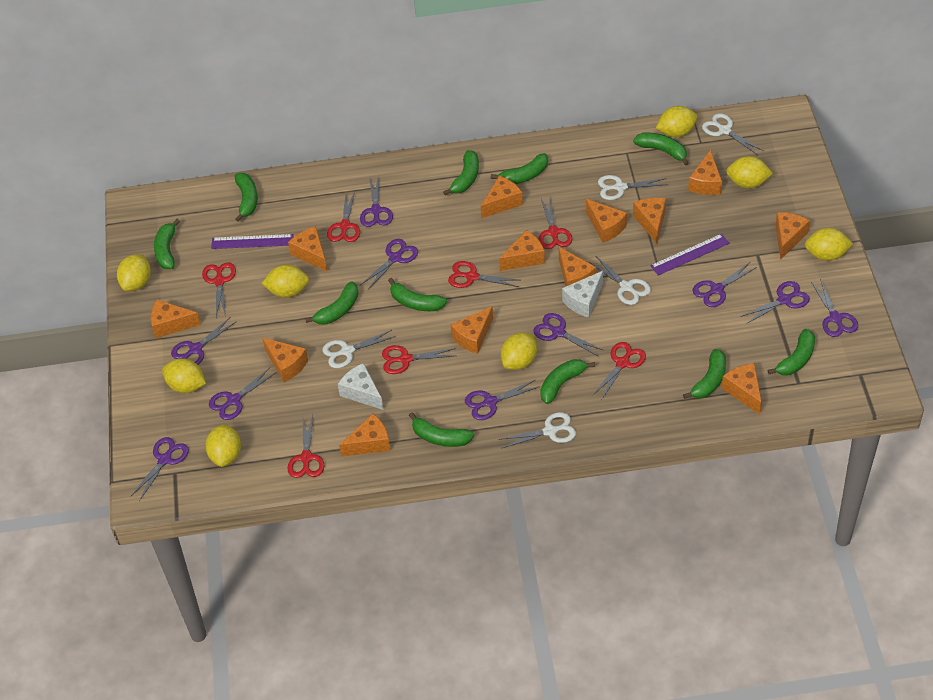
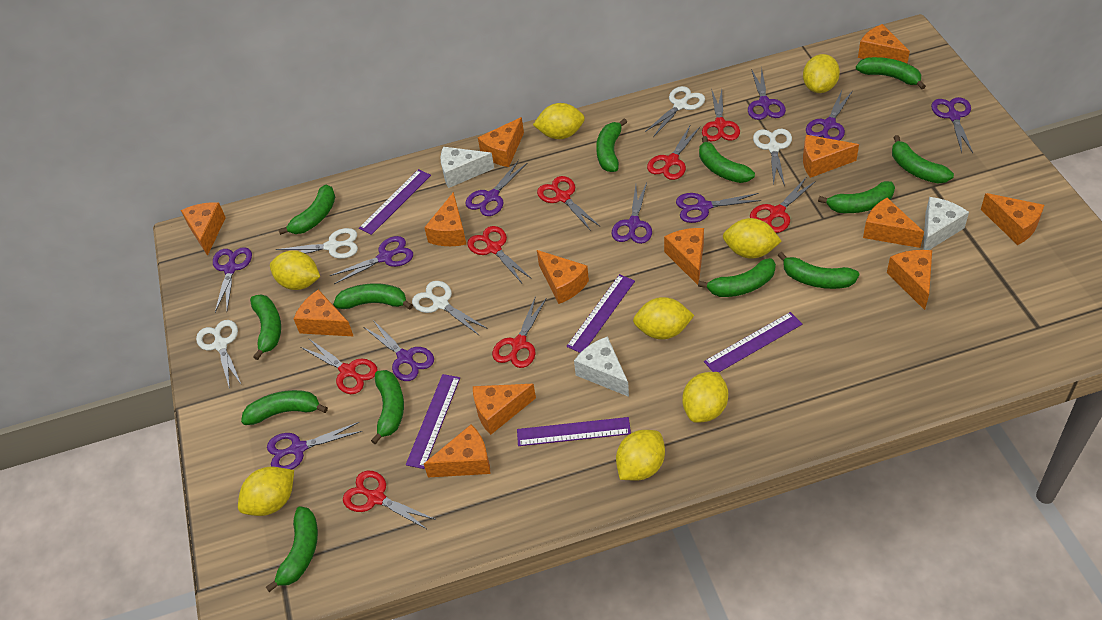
green banana: 11 -> 13
purple ruler: 2 -> 5
red scissors: 7 -> 8
white cheese: 2 -> 3

